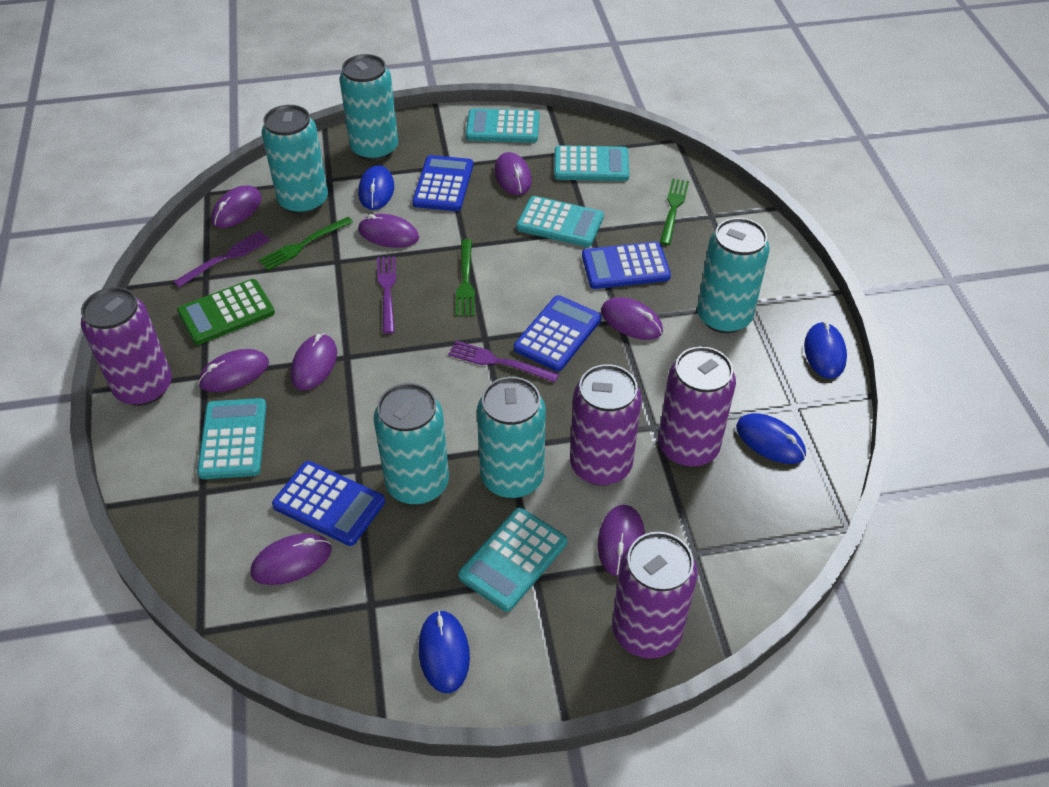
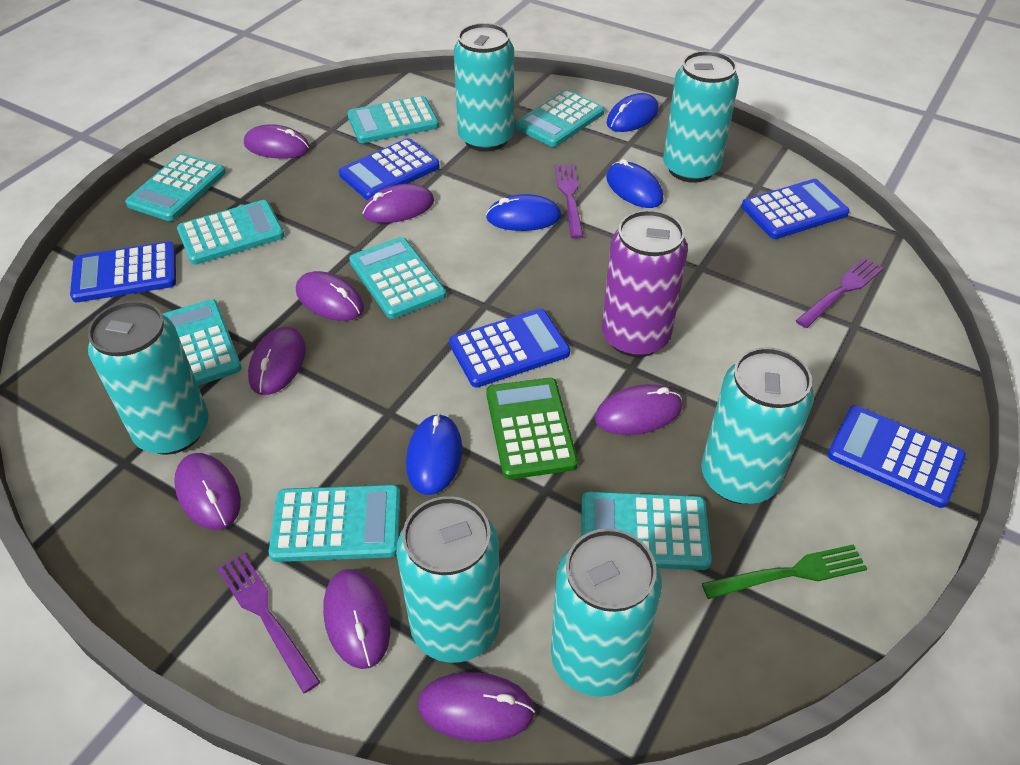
blue calculator: 4 -> 5
green fork: 3 -> 1
purple can: 4 -> 1
turquoise calculator: 5 -> 8
turquoise can: 5 -> 6

